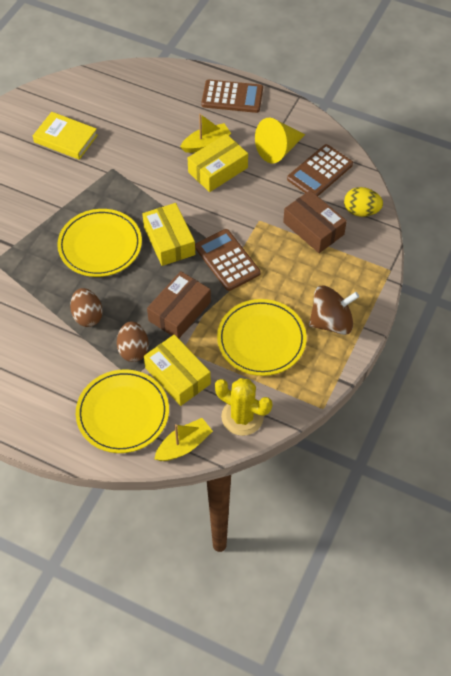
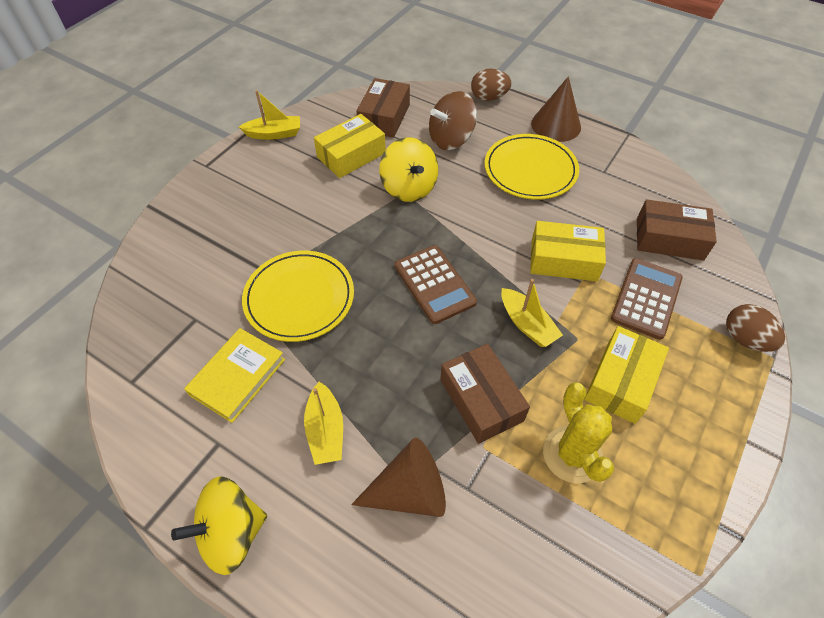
brown box: 2 -> 3
brown calculator: 3 -> 2
brown cone: 0 -> 2
yellow boat: 2 -> 3
yellow cone: 1 -> 0
yellow egg: 1 -> 0
yellow plate: 3 -> 2
yellow spinning top: 0 -> 2

